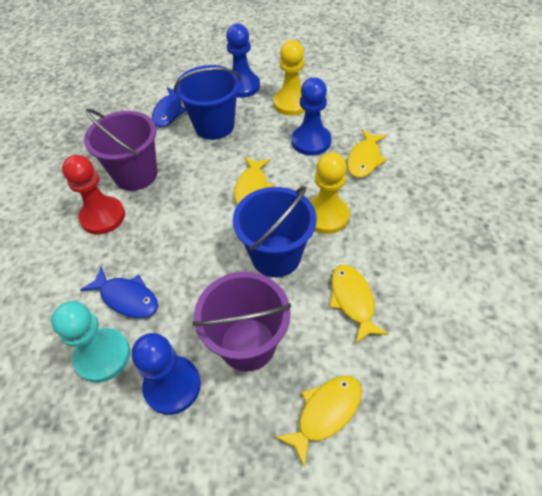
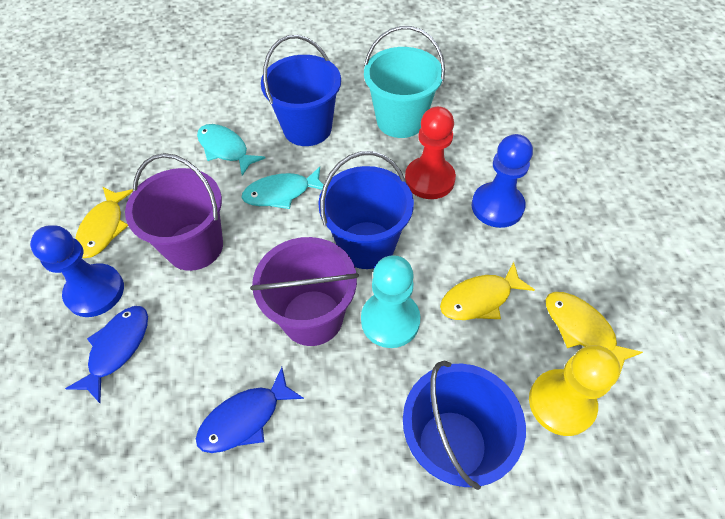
blue bucket: 2 -> 3
blue pawn: 3 -> 2
turquoise bucket: 0 -> 1
turquoise fish: 0 -> 2
yellow fish: 4 -> 3
yellow pawn: 2 -> 1

